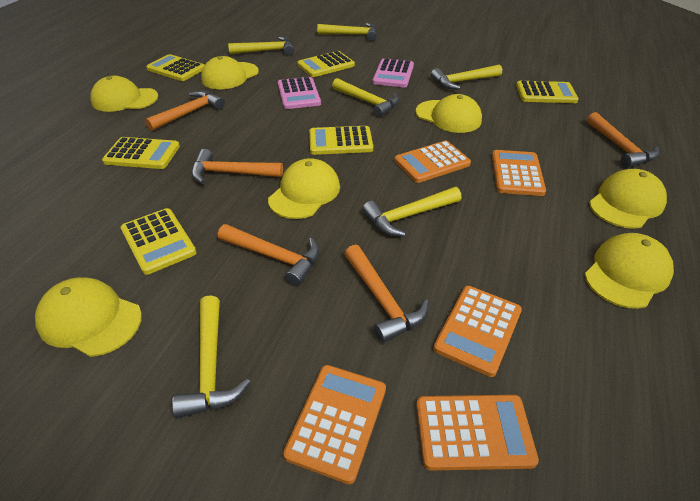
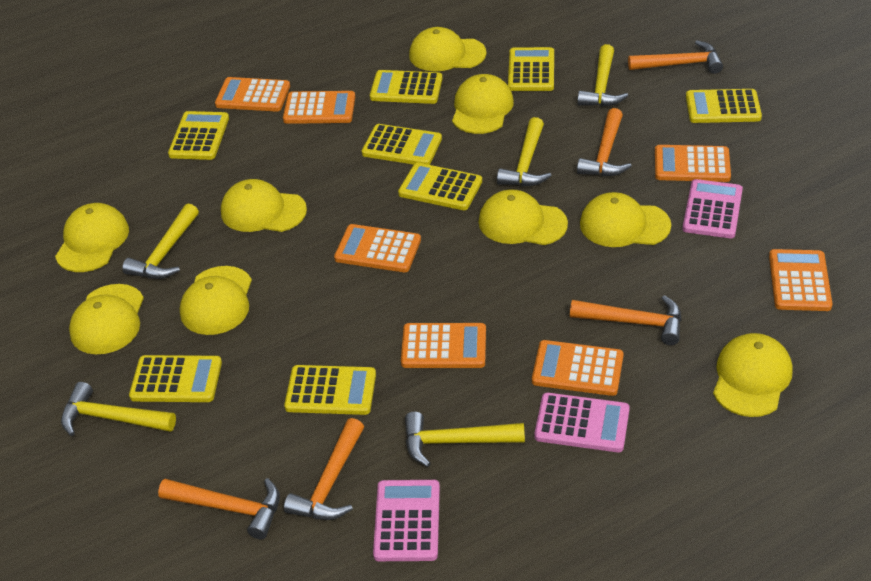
orange calculator: 5 -> 7
pink calculator: 2 -> 3
yellow calculator: 6 -> 8
yellow cap: 7 -> 9
yellow hammer: 6 -> 5

